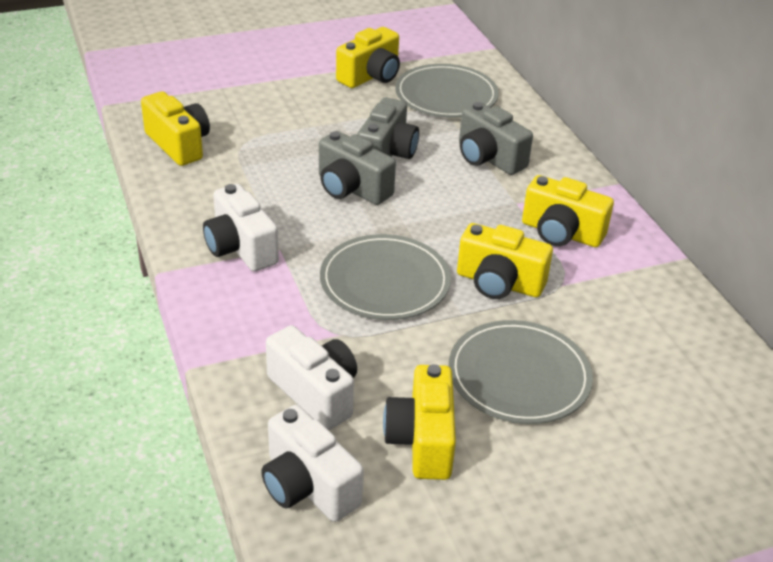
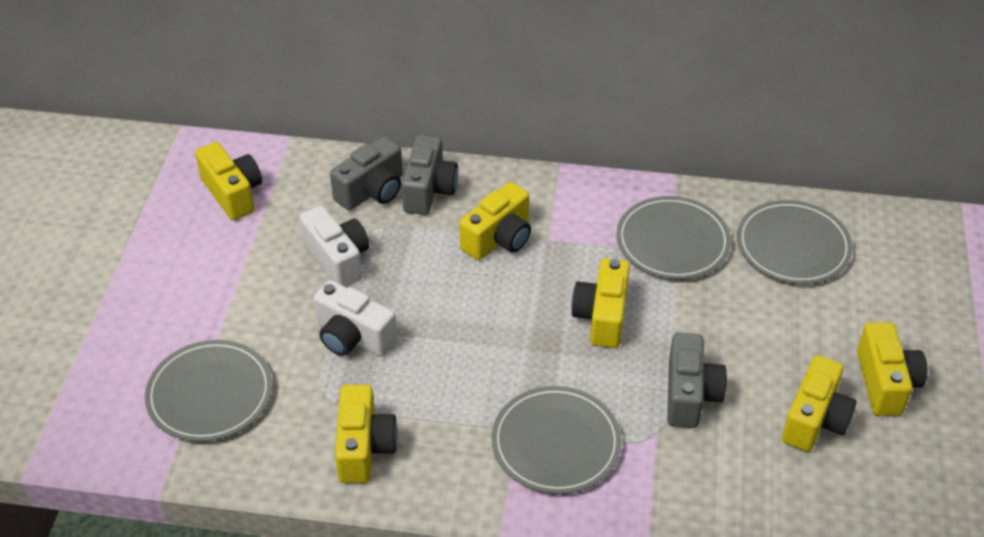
grey plate: 3 -> 4
white camera: 3 -> 2
yellow camera: 5 -> 6

